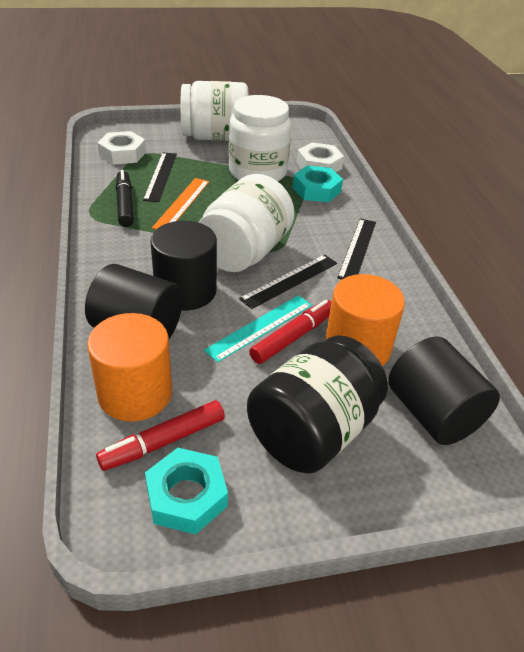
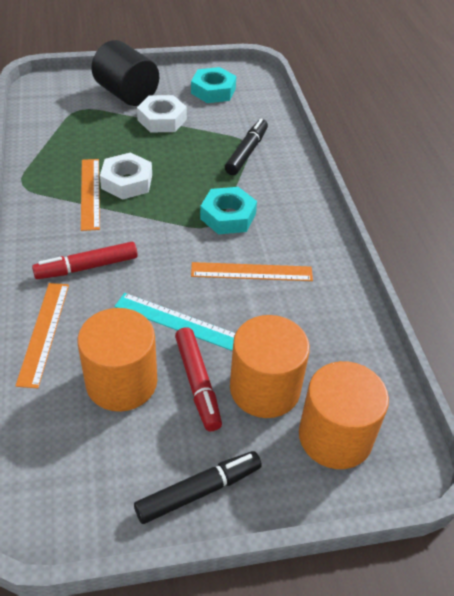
black cylinder: 3 -> 1
black jar: 1 -> 0
black marker: 1 -> 2
black ruler: 3 -> 0
orange cylinder: 2 -> 3
orange ruler: 1 -> 3
white jar: 3 -> 0

